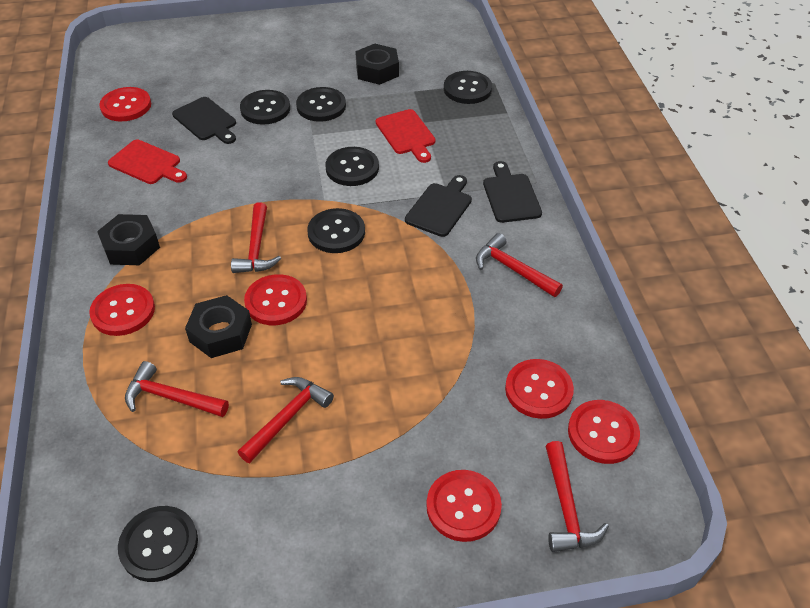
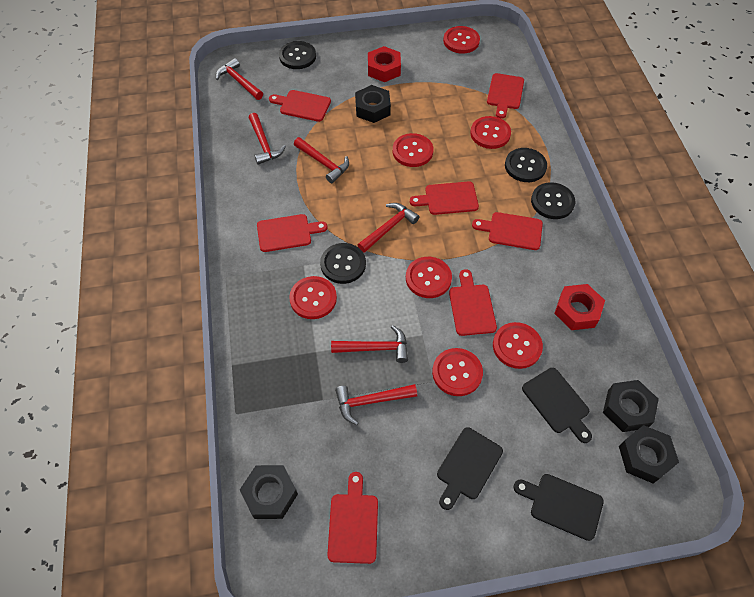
black button: 6 -> 4
black nut: 3 -> 4
red button: 6 -> 7
red cutting board: 2 -> 7
red hammer: 5 -> 6
red nut: 0 -> 2

